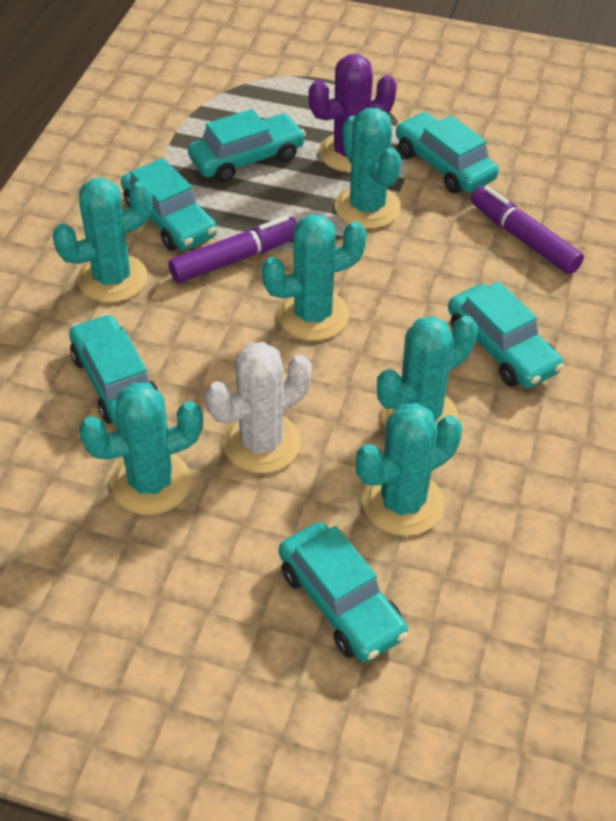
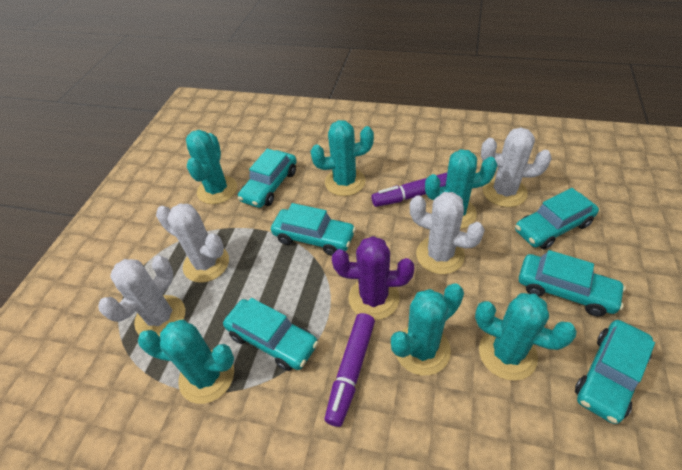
white cactus: 1 -> 4

